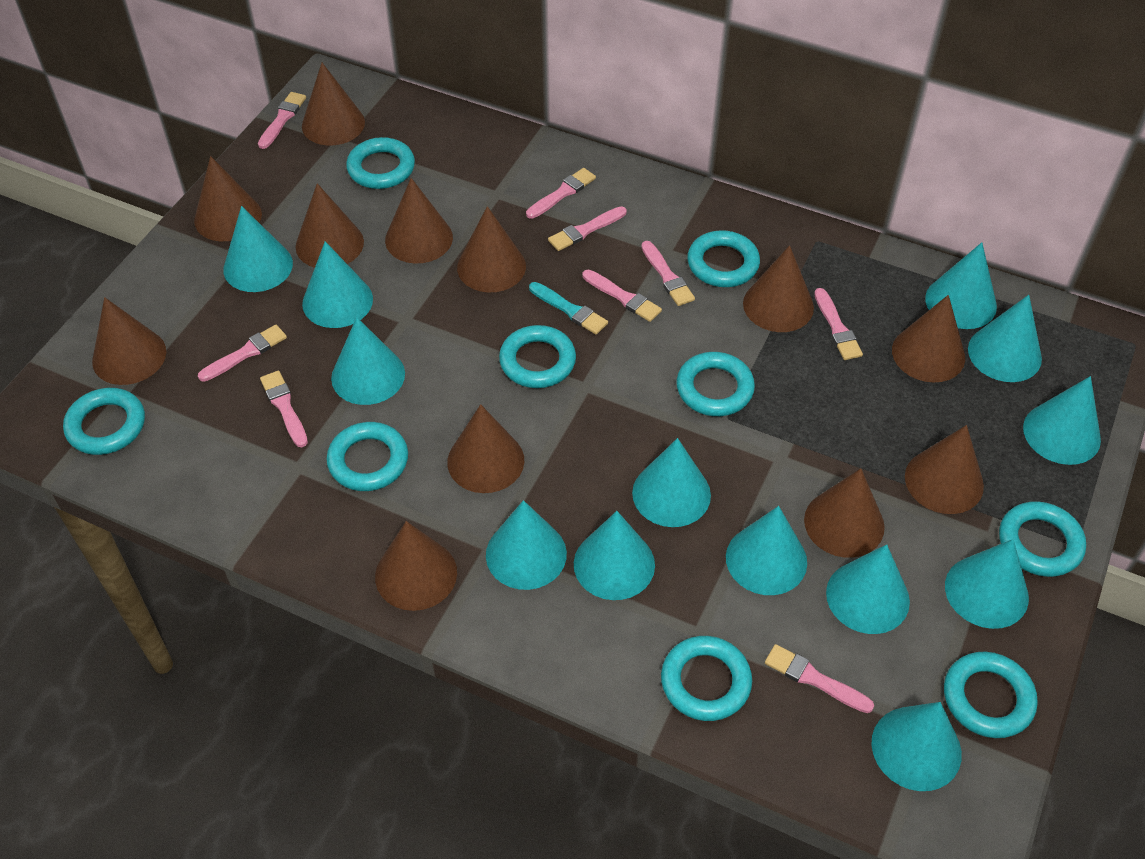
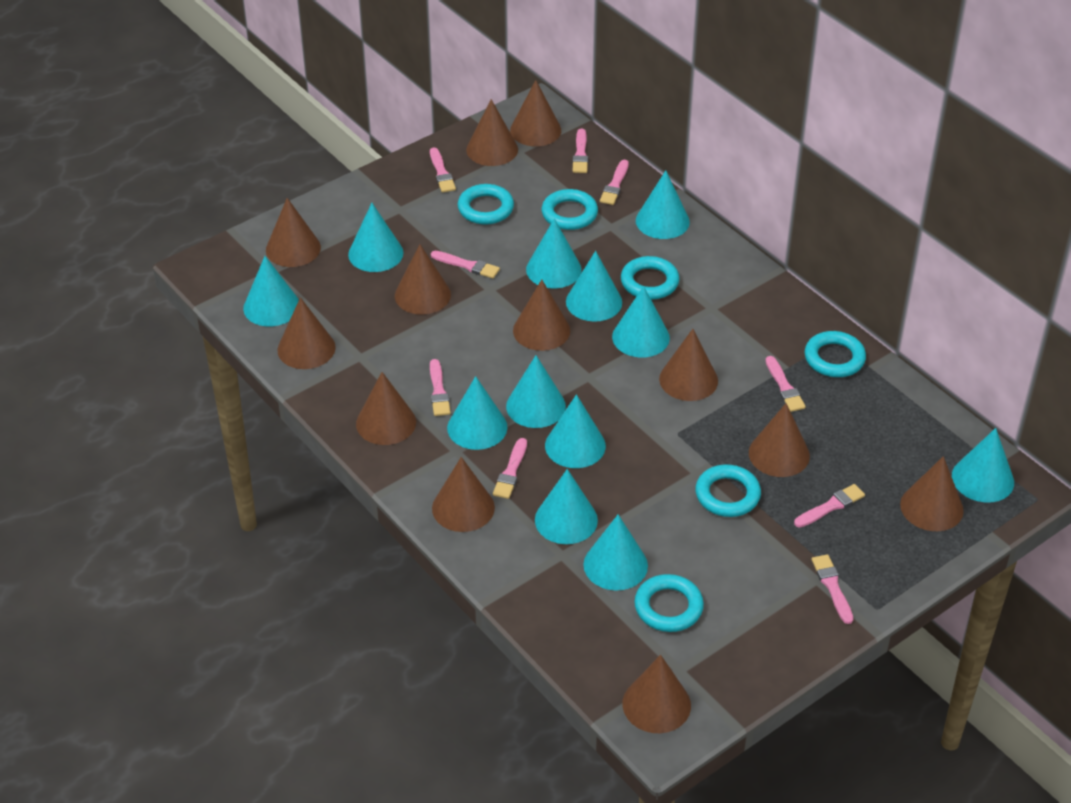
turquoise brush: 1 -> 0
turquoise cone: 13 -> 12
turquoise ring: 9 -> 6

